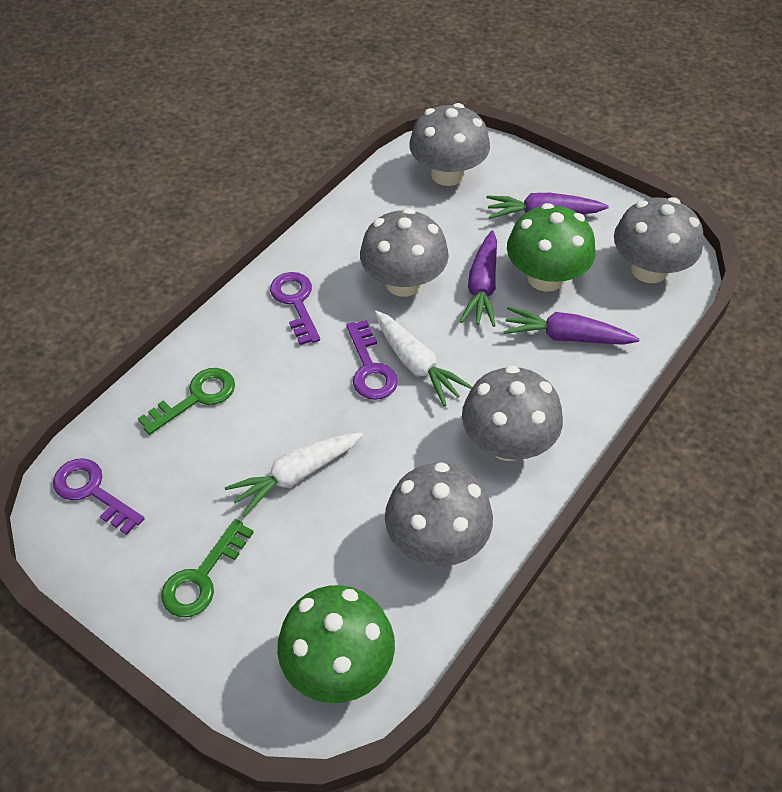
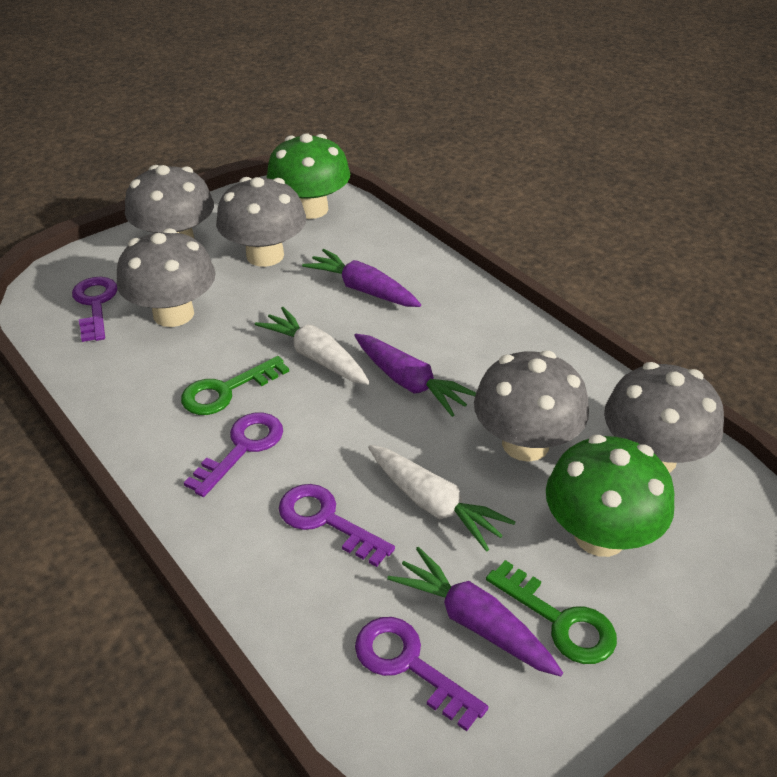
purple key: 3 -> 4

